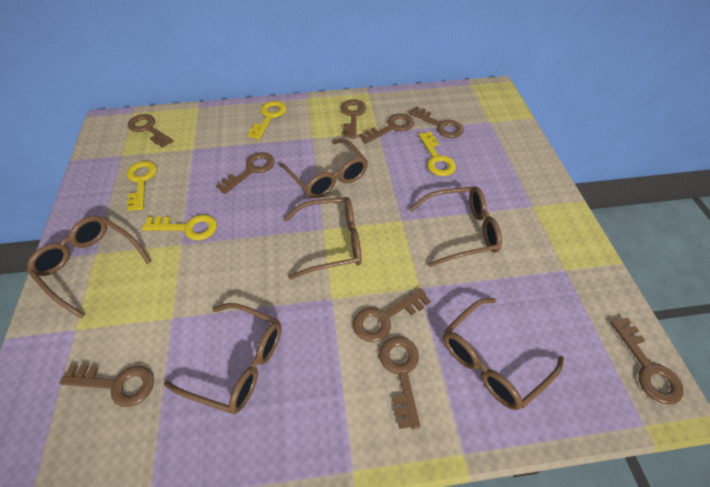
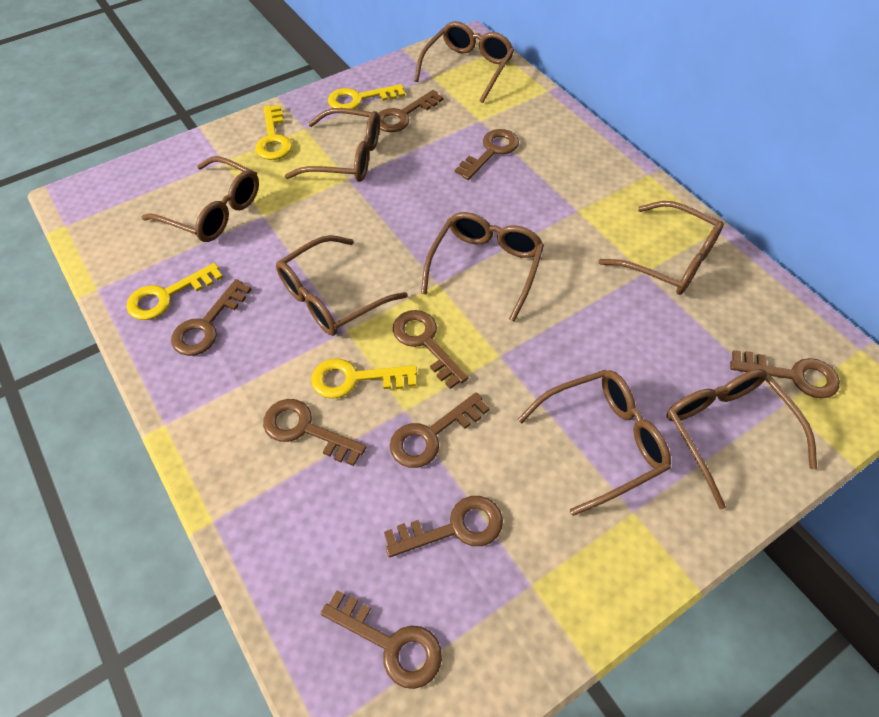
brown glasses: 6 -> 8

